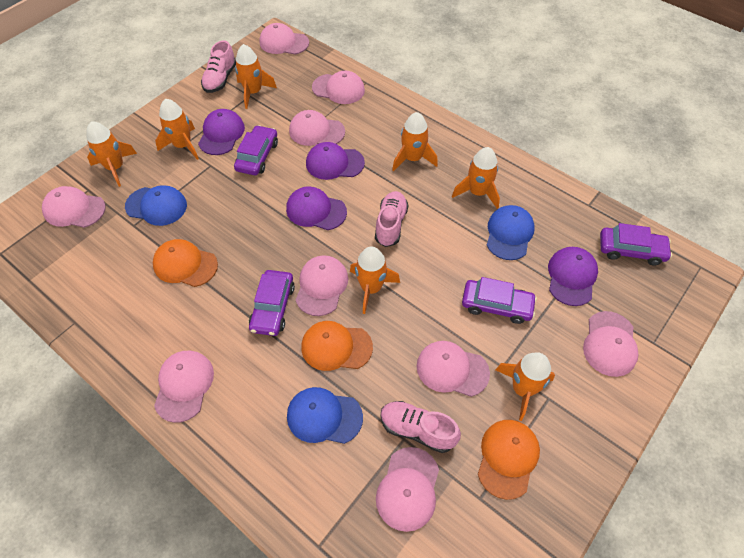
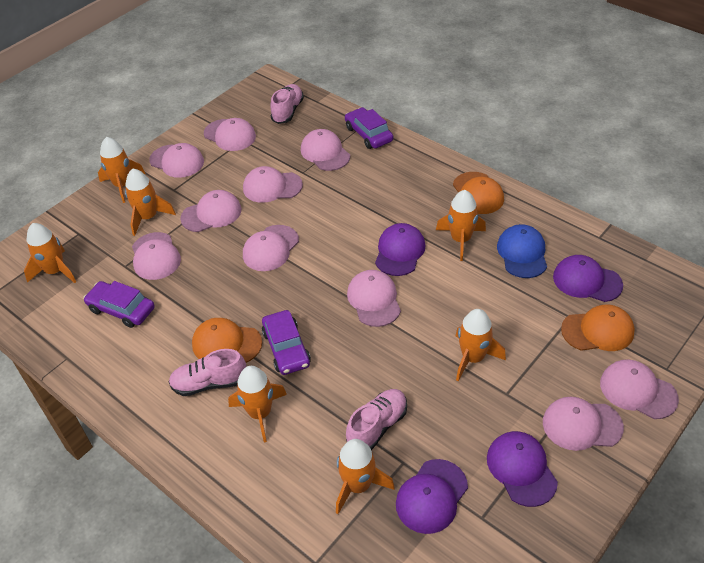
blue cap: 3 -> 1
pink cap: 9 -> 10
purple car: 4 -> 3

